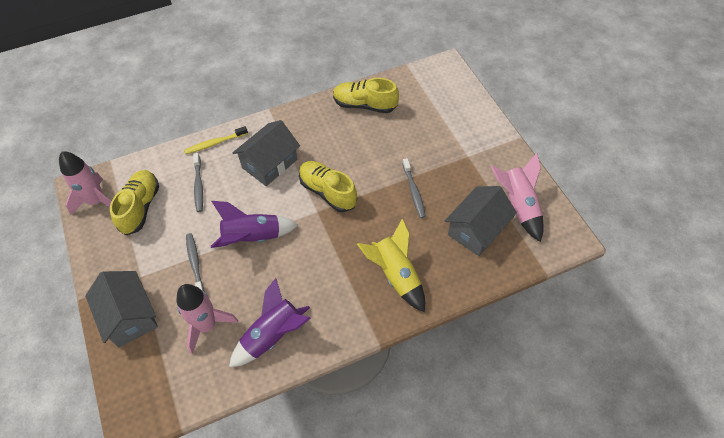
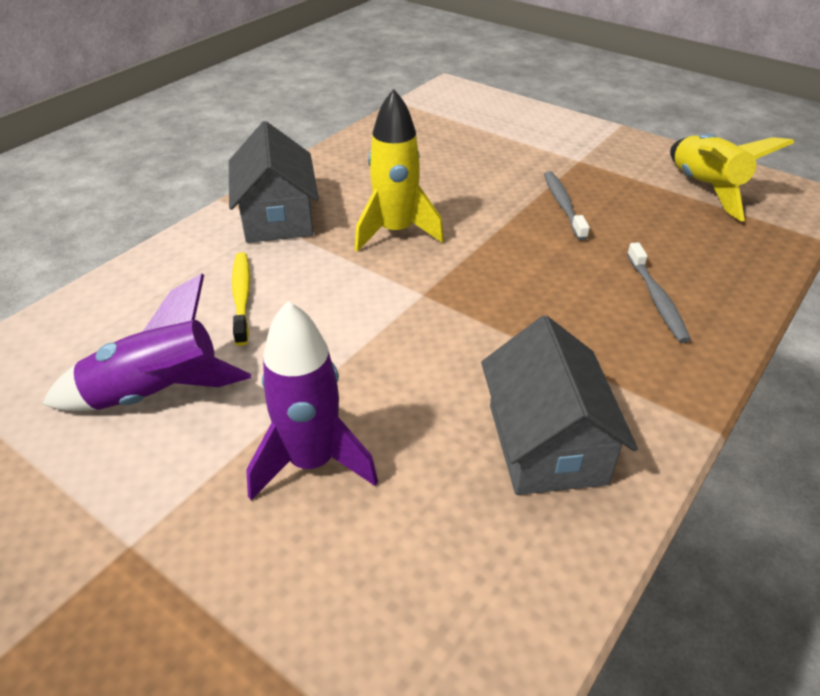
grey house: 3 -> 2
grey toothbrush: 3 -> 2
pink rocket: 3 -> 0
yellow rocket: 1 -> 2
yellow shoe: 3 -> 0

